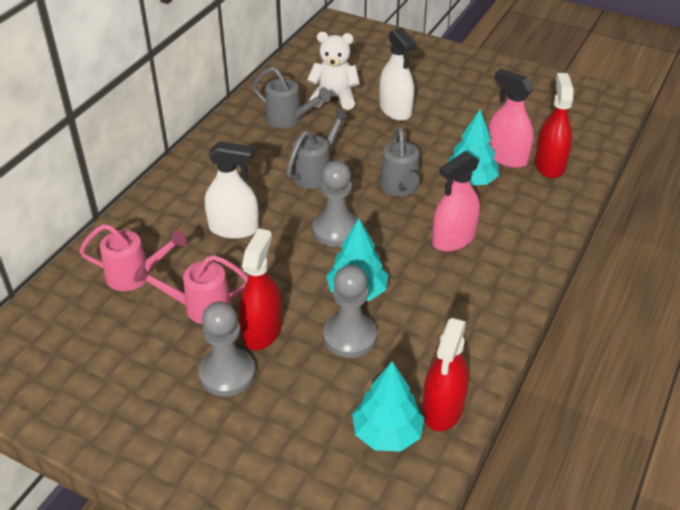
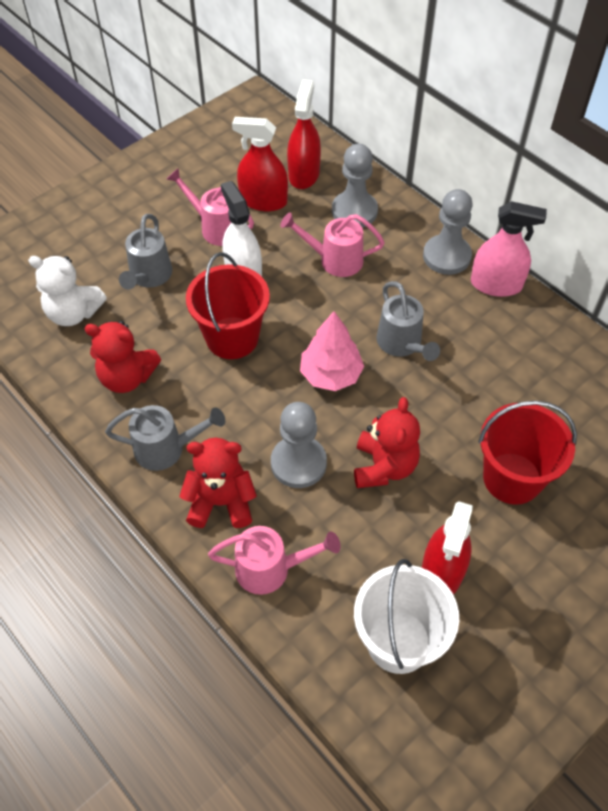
pink spray bottle: 2 -> 1
pink tree: 0 -> 1
pink watering can: 2 -> 3
red bucket: 0 -> 2
red teddy bear: 0 -> 3
turquoise tree: 3 -> 0
white bucket: 0 -> 1
white spray bottle: 2 -> 1

